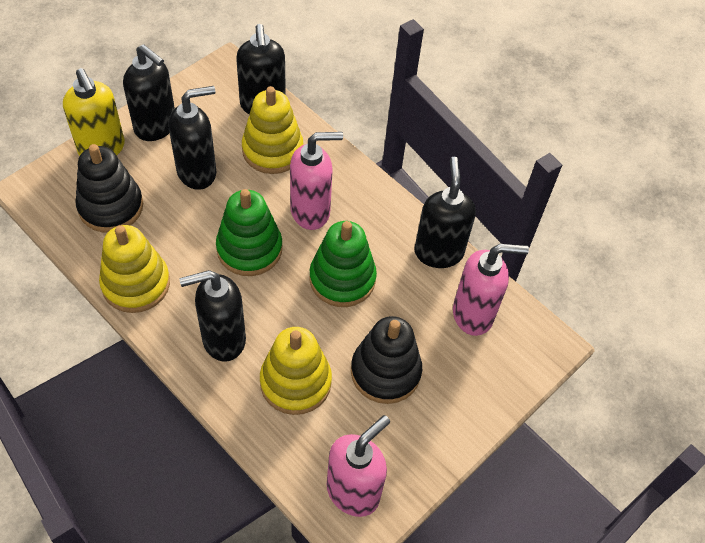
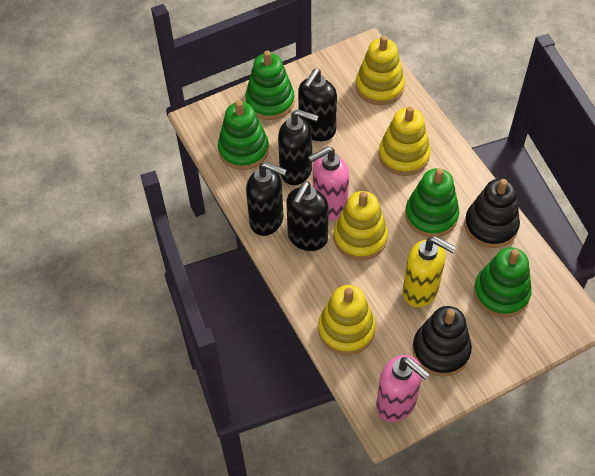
black soap dispenser: 5 -> 4
green stacking toy: 2 -> 4
pink soap dispenser: 3 -> 2
yellow stacking toy: 3 -> 4

